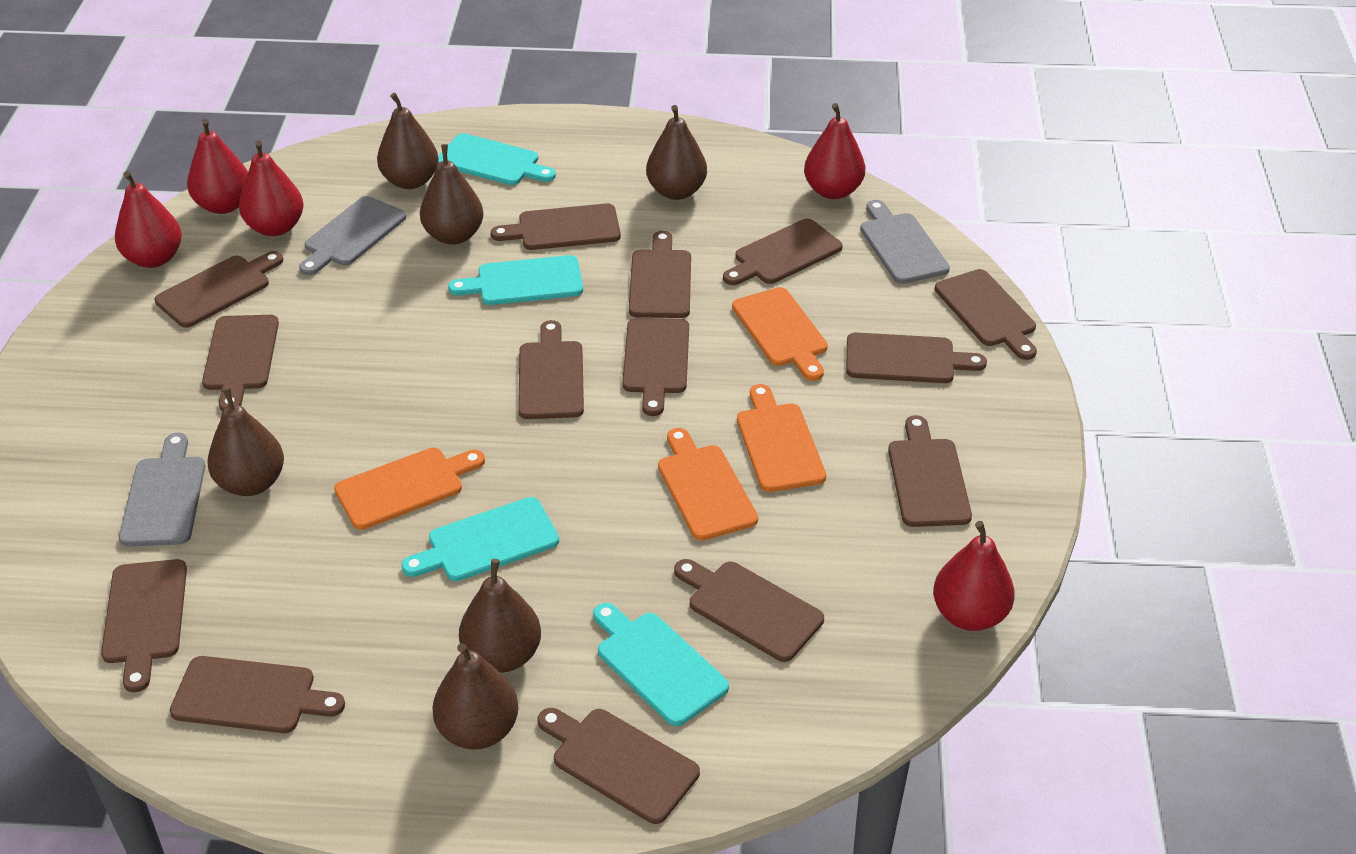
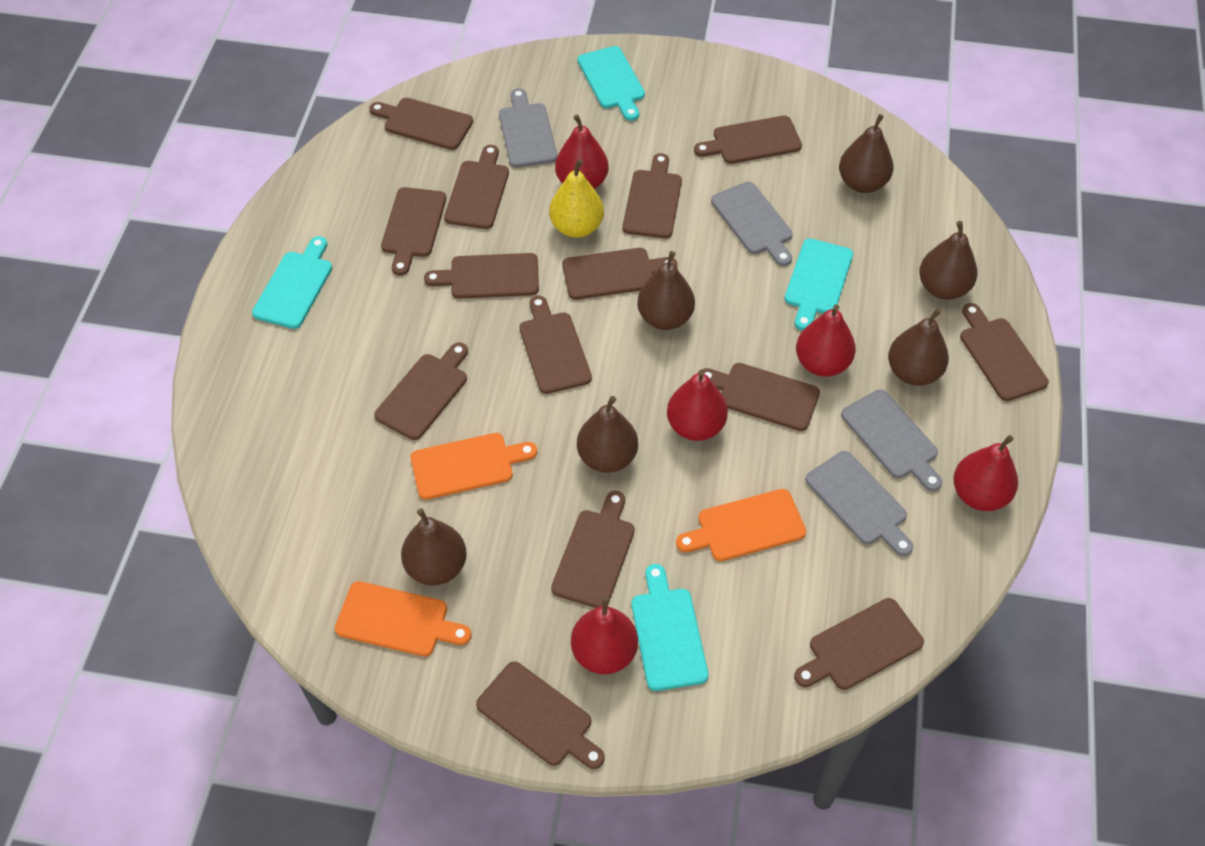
grey cutting board: 3 -> 4
orange cutting board: 4 -> 3
yellow pear: 0 -> 1

